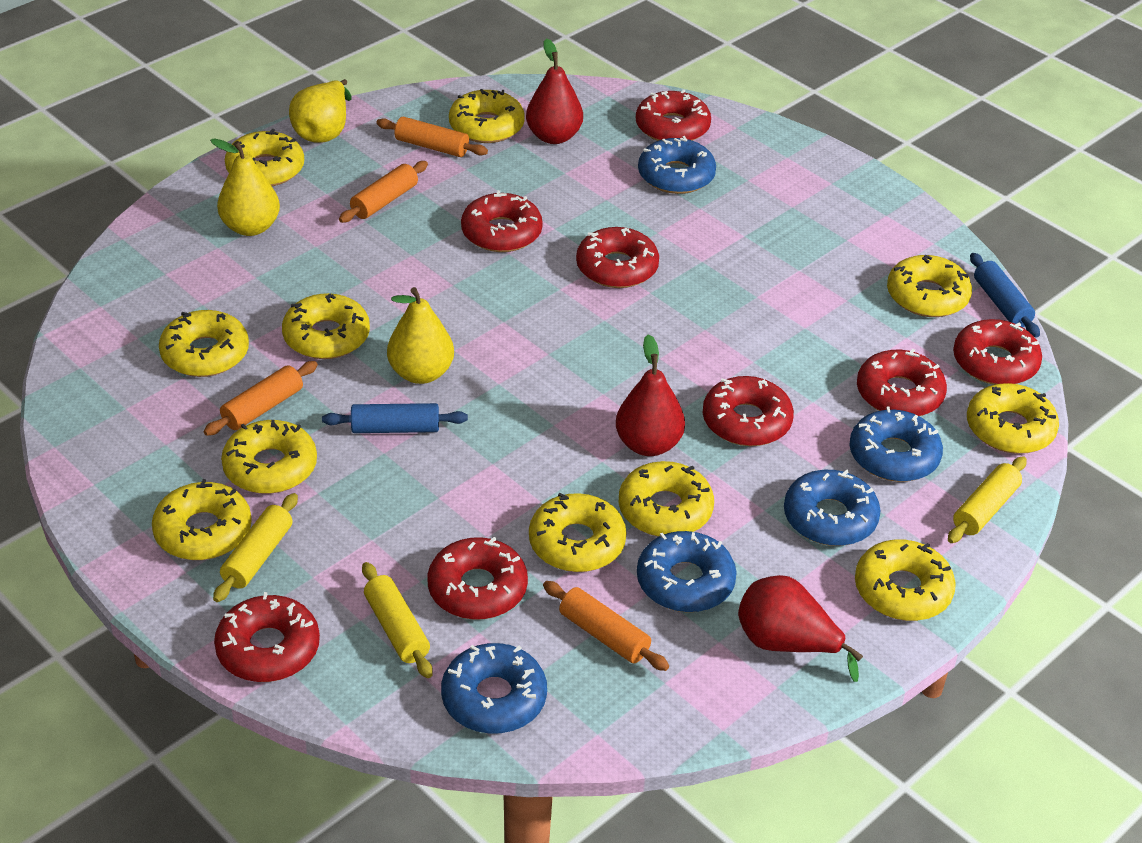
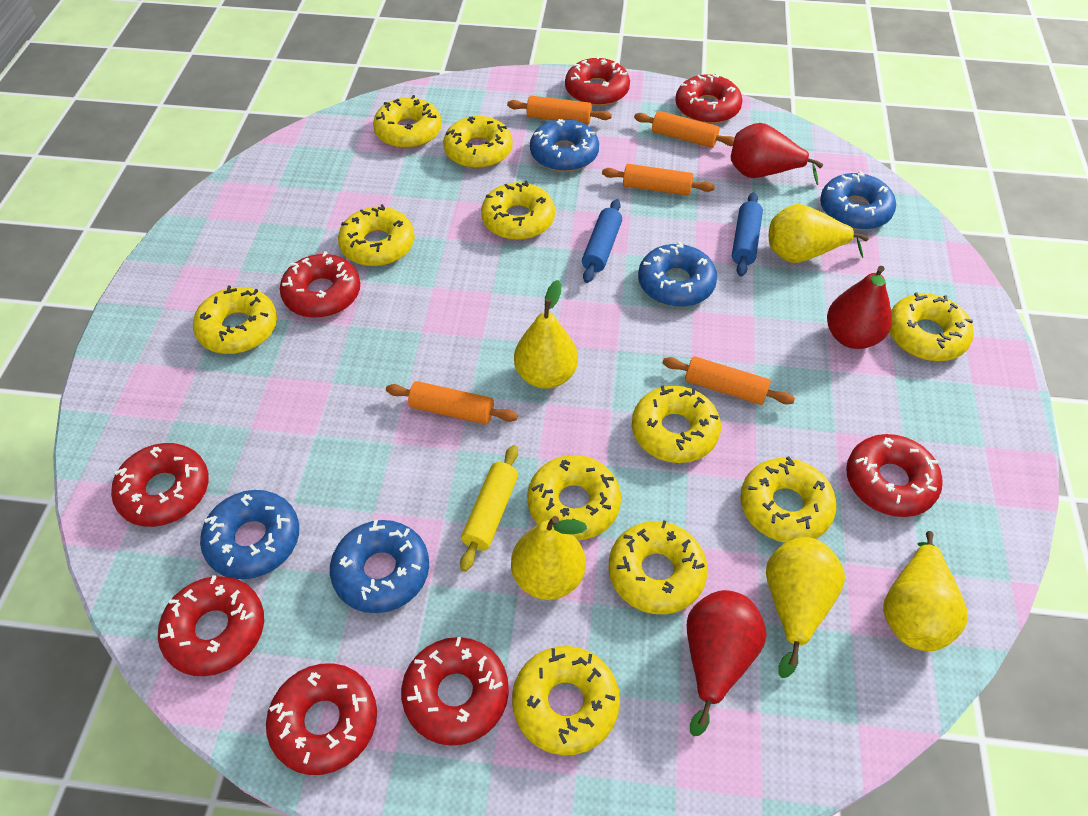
orange rolling pin: 4 -> 5
yellow pear: 3 -> 5
yellow rolling pin: 3 -> 1

